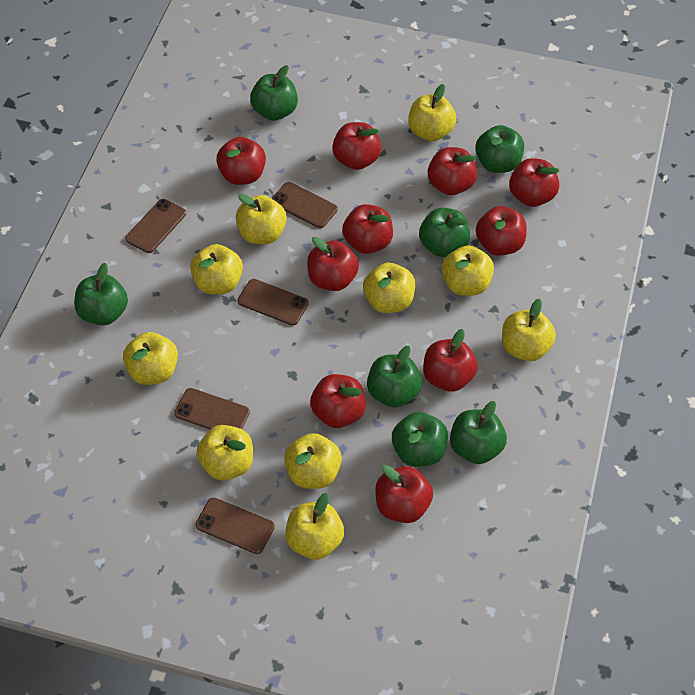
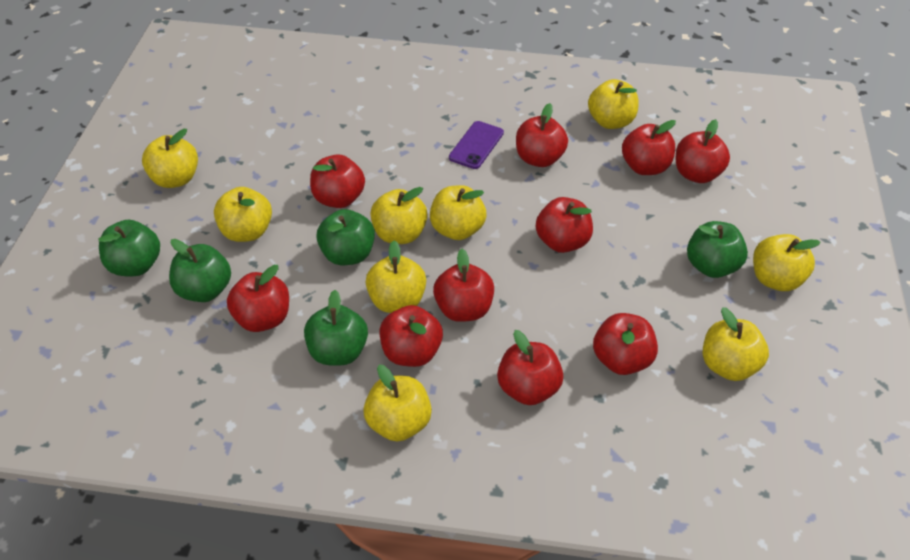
brown phone: 5 -> 0
green apple: 7 -> 5
purple phone: 0 -> 1
yellow apple: 10 -> 9

